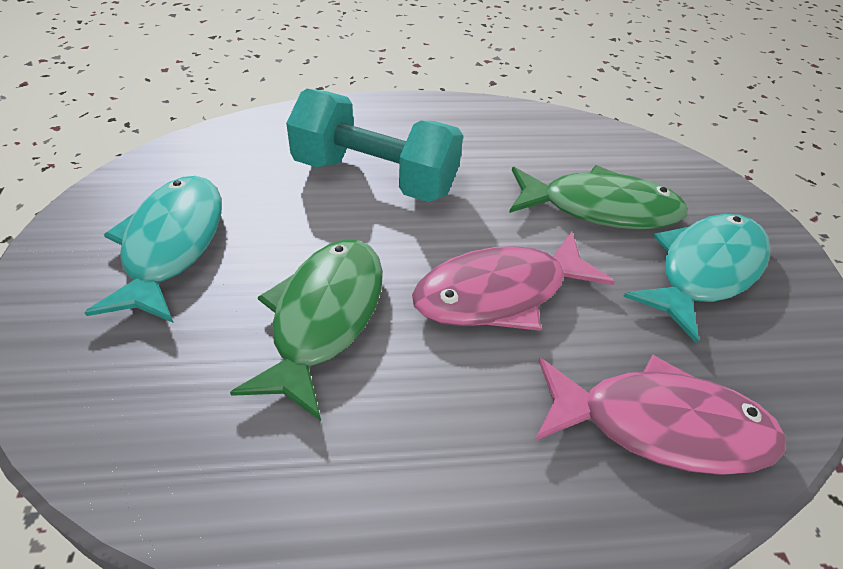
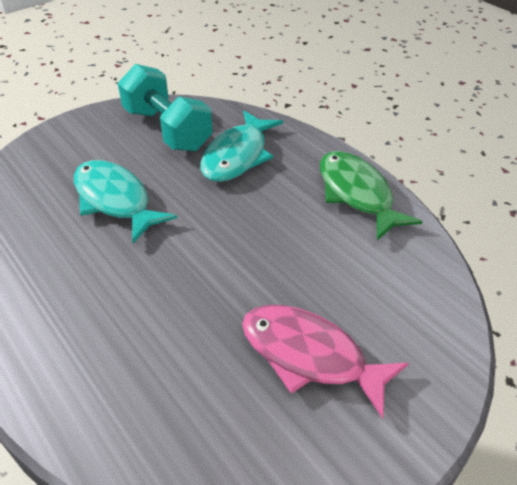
green fish: 2 -> 1
pink fish: 2 -> 1

